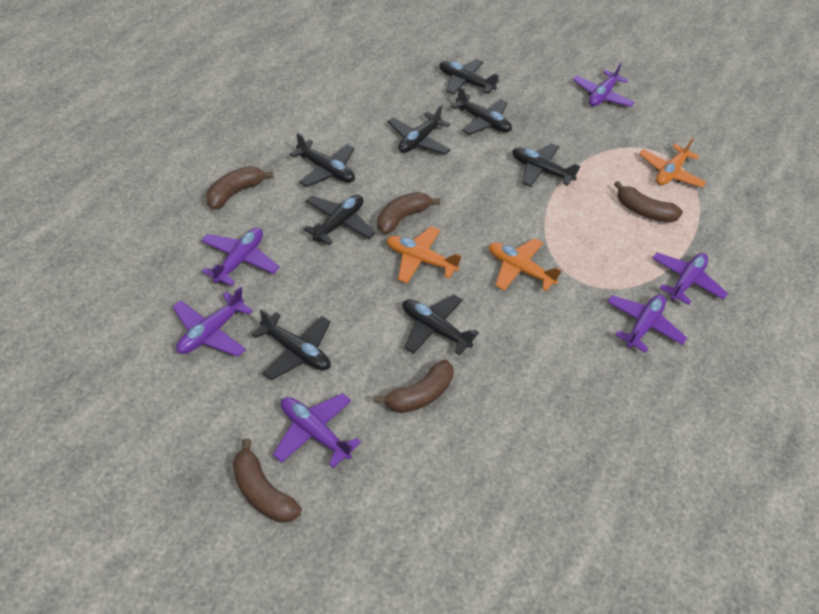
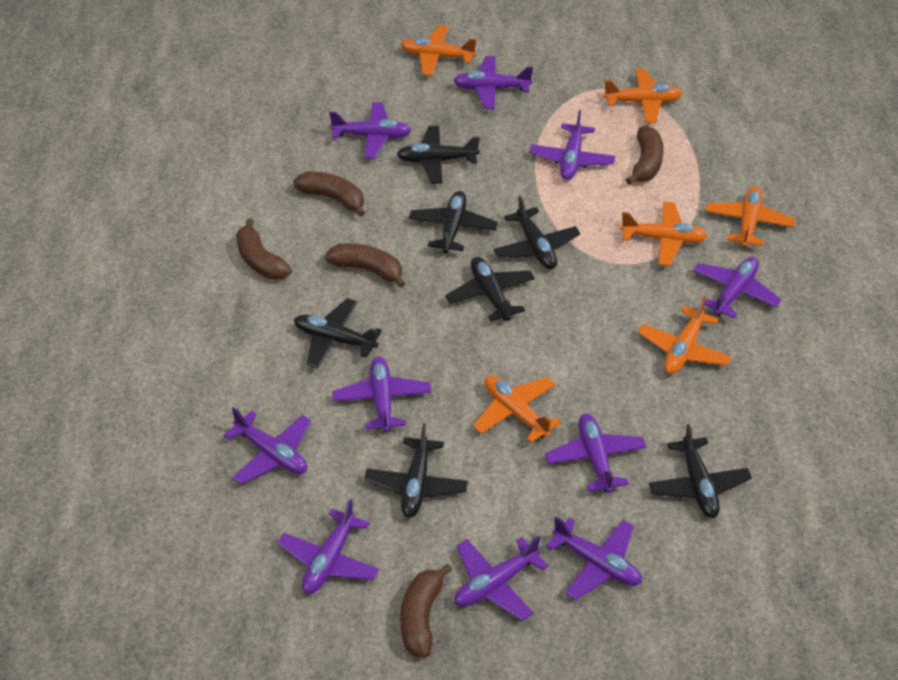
black plane: 8 -> 7
orange plane: 3 -> 6
purple plane: 6 -> 10

